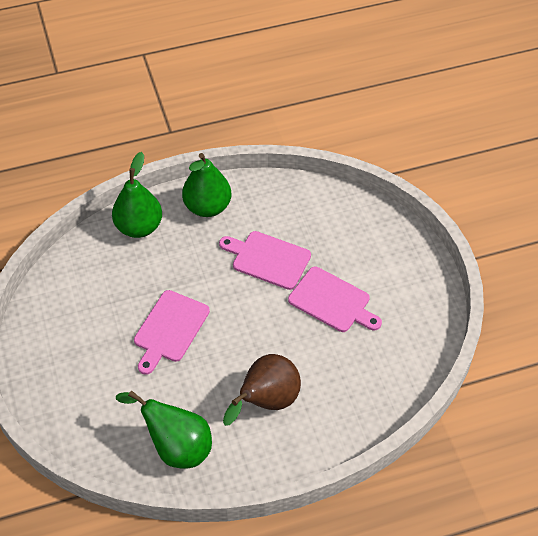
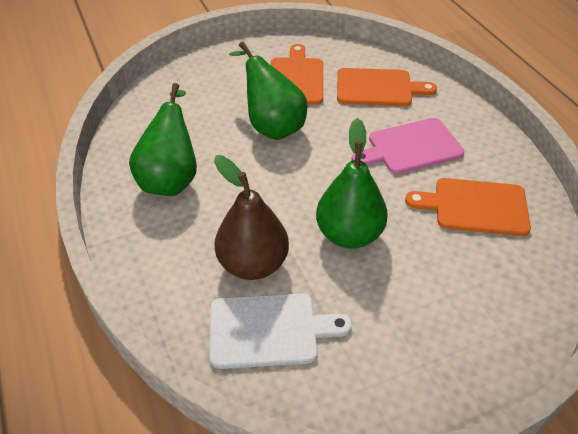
orange cutting board: 0 -> 3
pink cutting board: 3 -> 1
white cutting board: 0 -> 1

